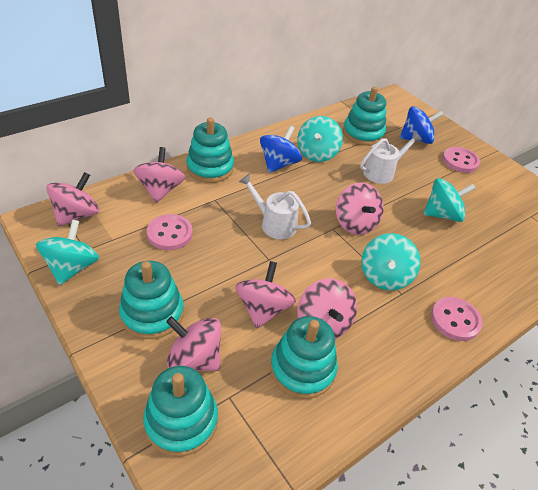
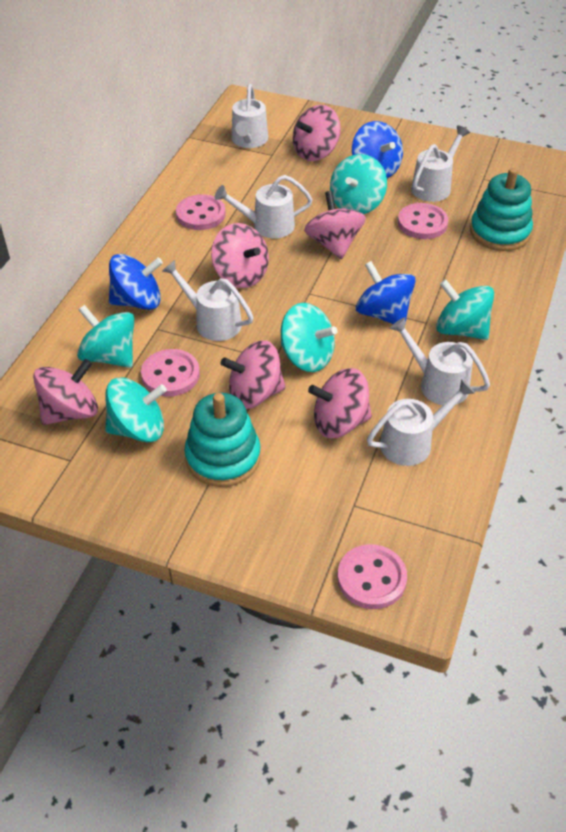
blue spinning top: 2 -> 3
pink button: 3 -> 4
turquoise spinning top: 4 -> 5
turquoise stacking toy: 5 -> 2
white watering can: 2 -> 6

